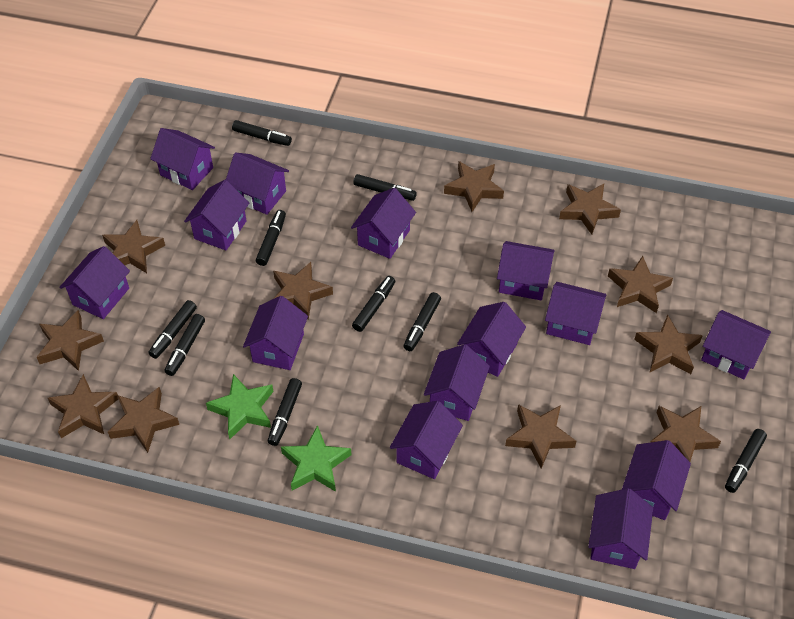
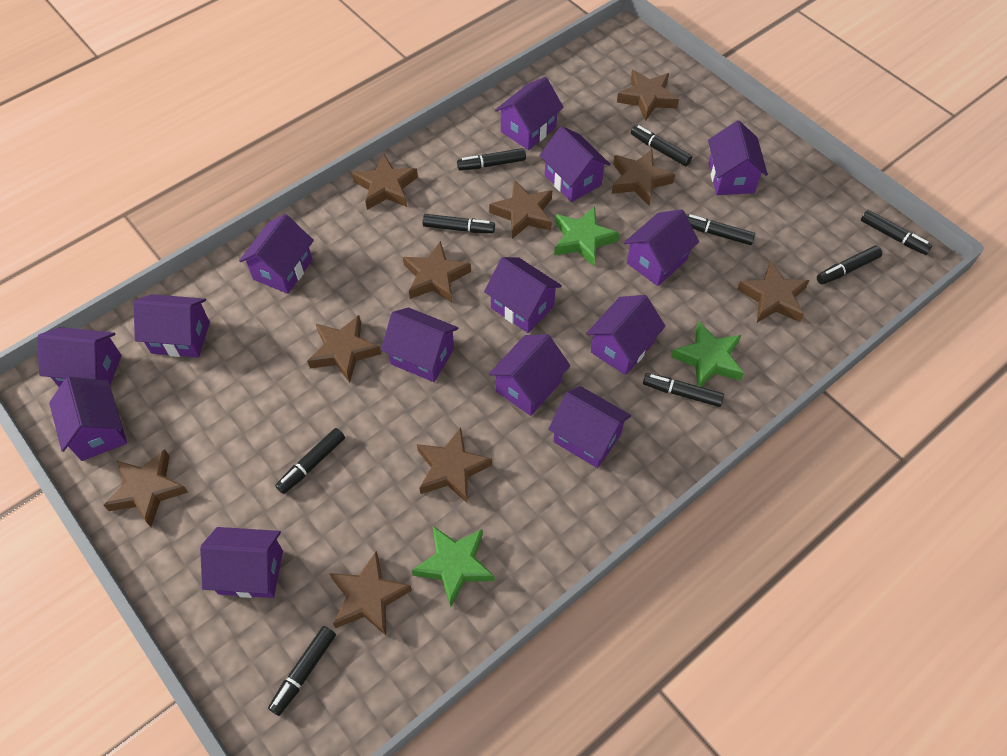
brown star: 11 -> 10
green star: 2 -> 3

